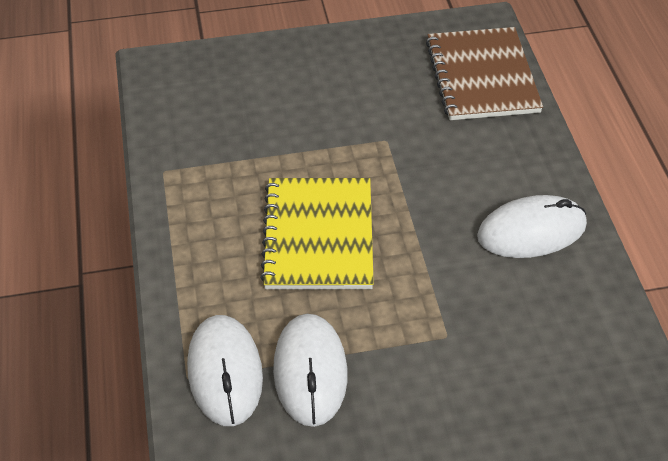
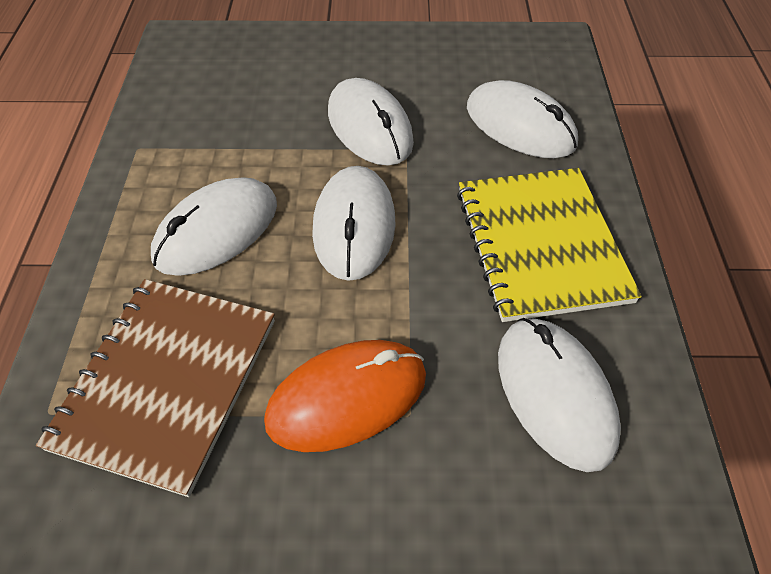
orange mouse: 0 -> 1
white mouse: 3 -> 5

